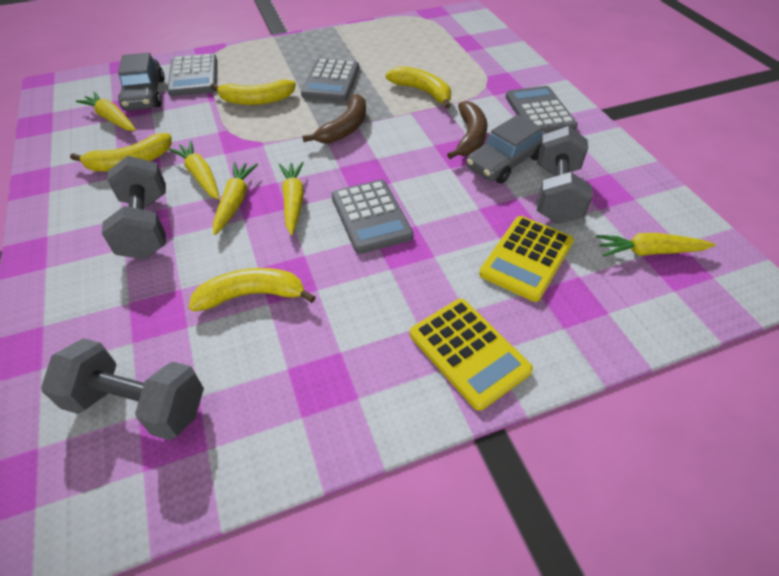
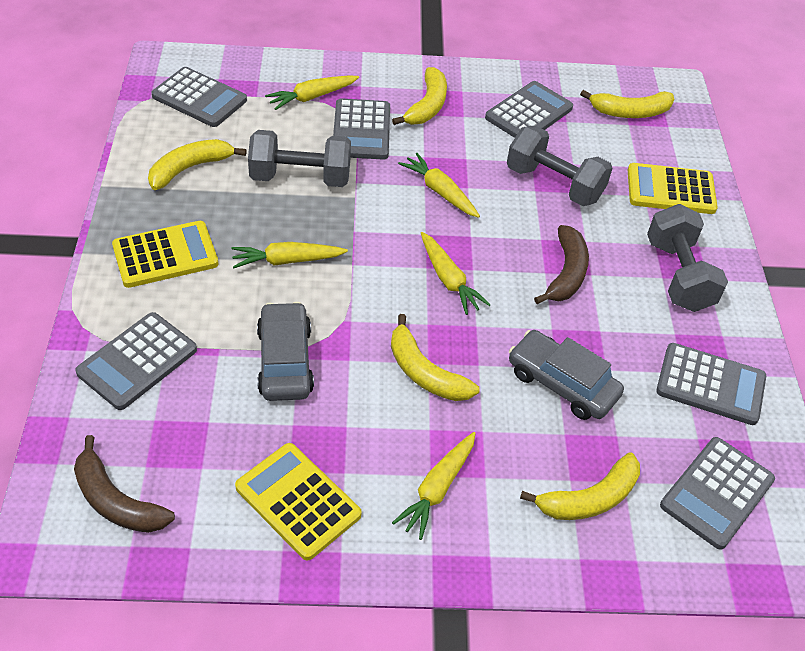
grey calculator: 4 -> 6
yellow banana: 4 -> 5
yellow calculator: 2 -> 3

